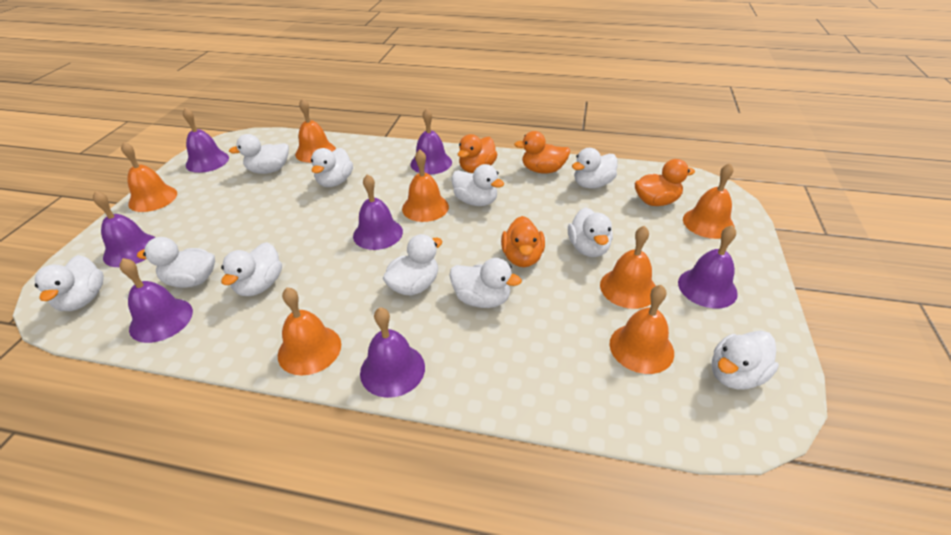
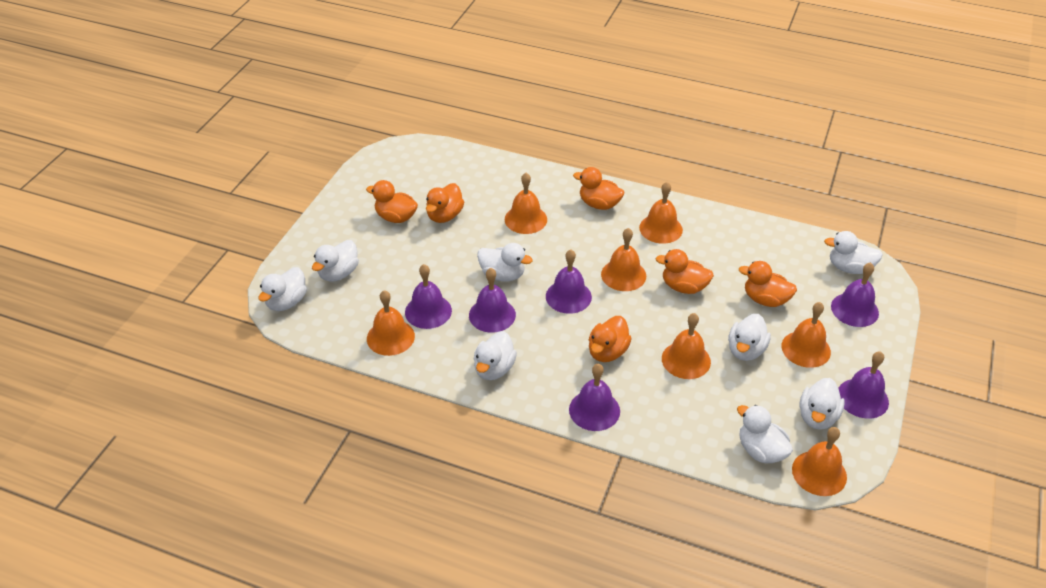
orange duck: 4 -> 6
purple bell: 7 -> 6
white duck: 11 -> 8

